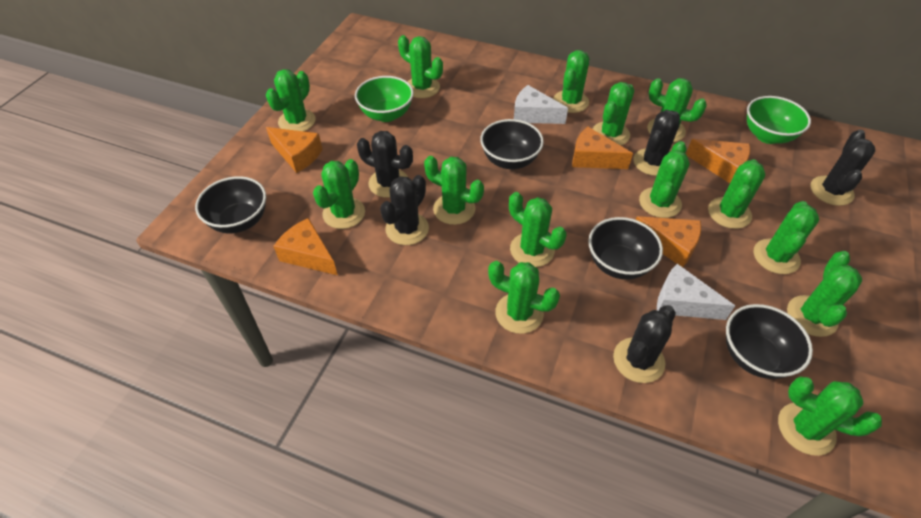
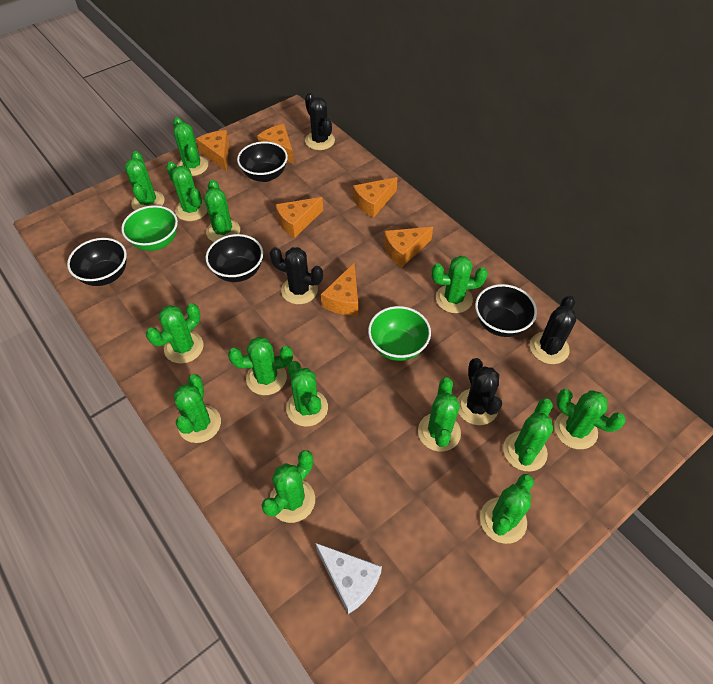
black cactus: 5 -> 4
orange cheese: 5 -> 6
white cheese: 2 -> 1

